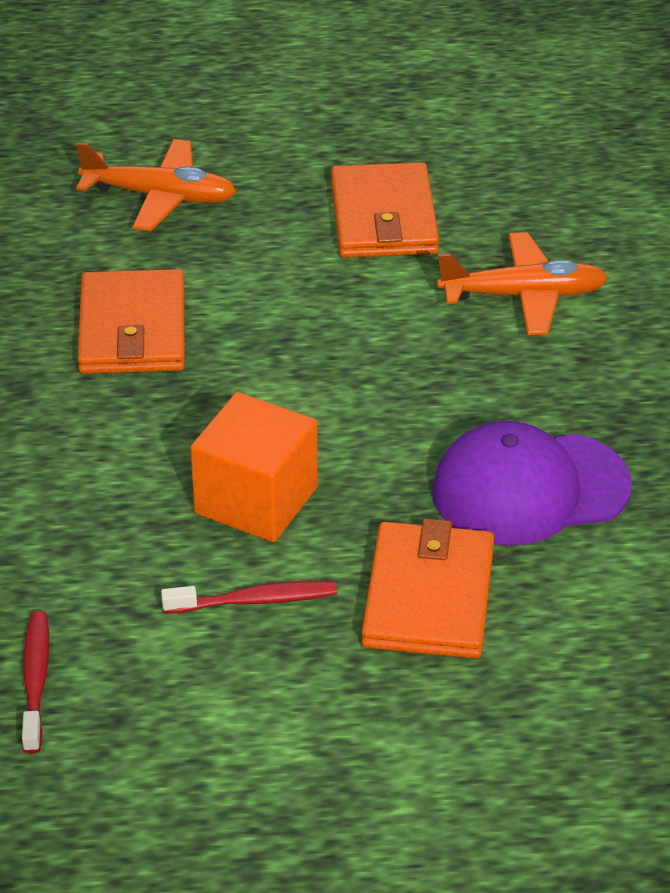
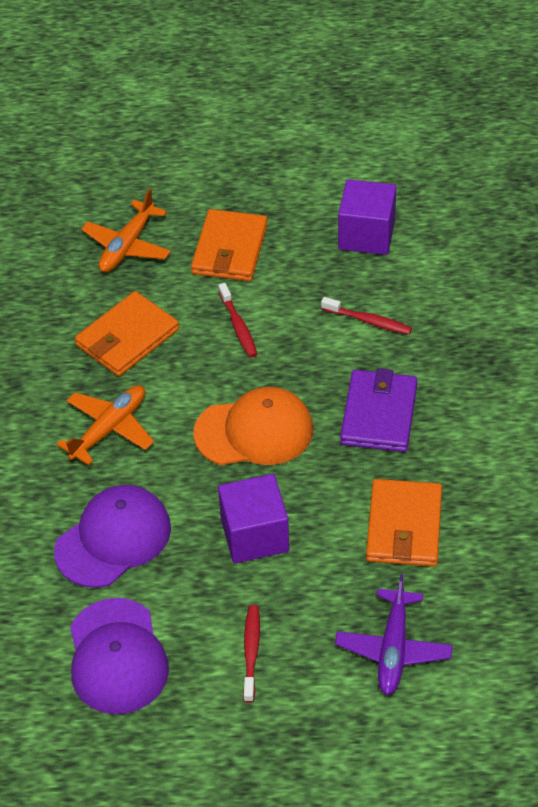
orange cap: 0 -> 1
orange cube: 1 -> 0
purple cap: 1 -> 2
purple cube: 0 -> 2
purple plane: 0 -> 1
purple wallet: 0 -> 1
red toothbrush: 2 -> 3

